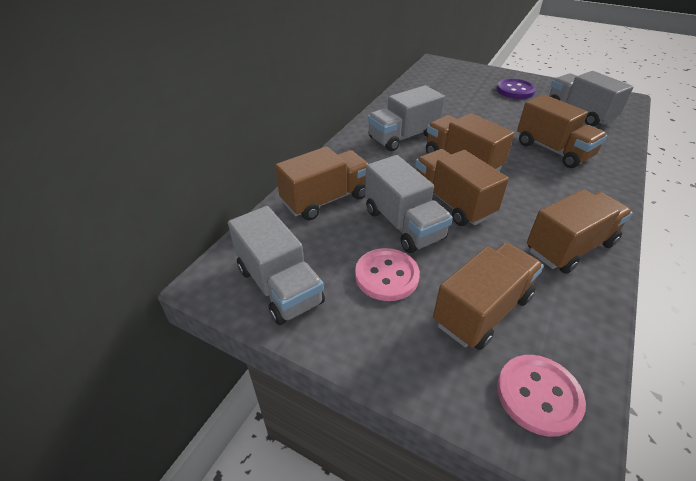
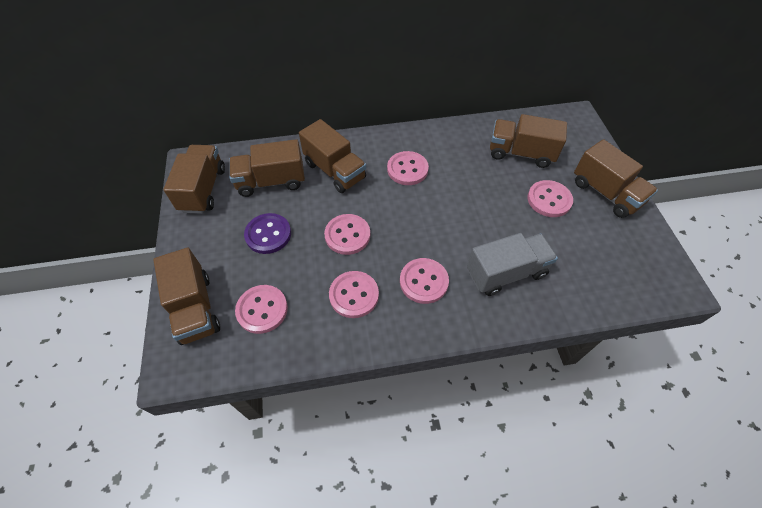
grey truck: 4 -> 1
pink button: 2 -> 6

